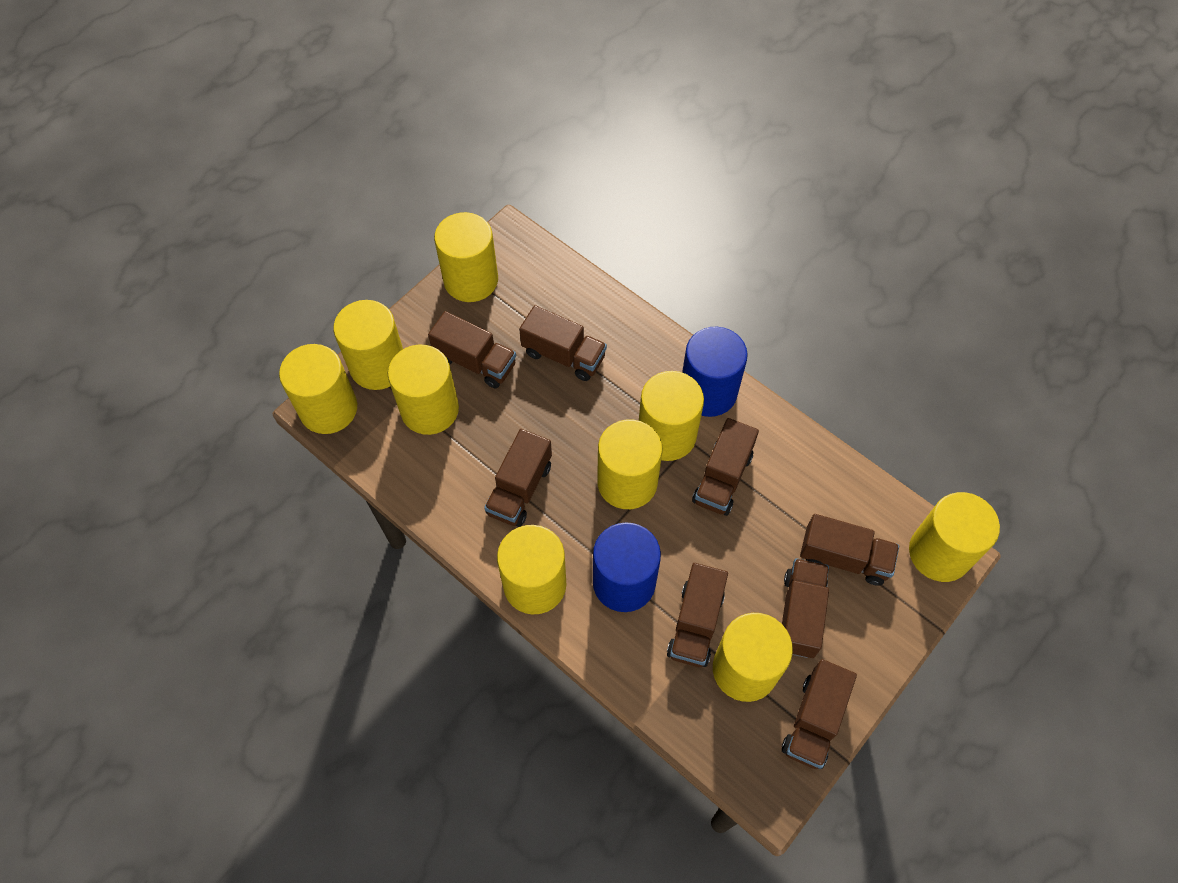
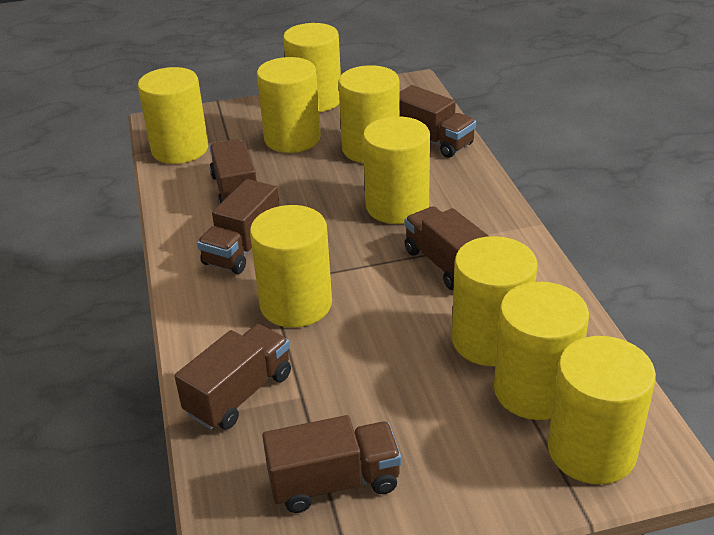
blue cylinder: 2 -> 0
brown truck: 8 -> 6

